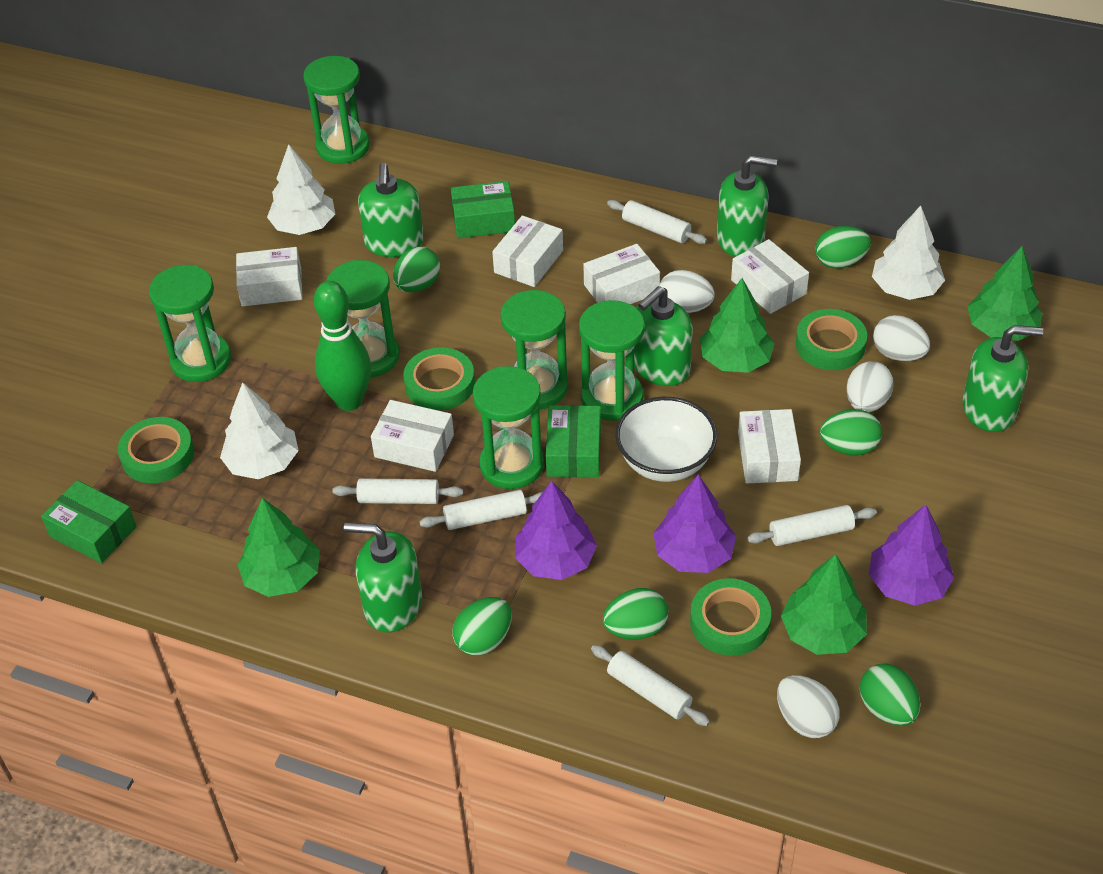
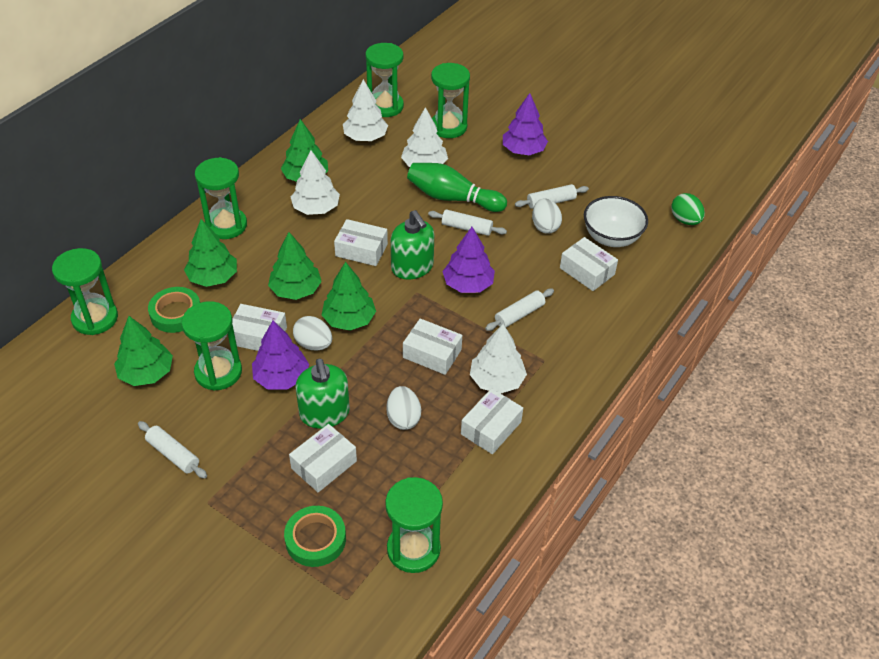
green box: 3 -> 0
green egg: 6 -> 1
green soap dispenser: 5 -> 2
green tape: 4 -> 2
green tree: 4 -> 5
white egg: 4 -> 3
white rolling pin: 5 -> 4
white tree: 3 -> 4

